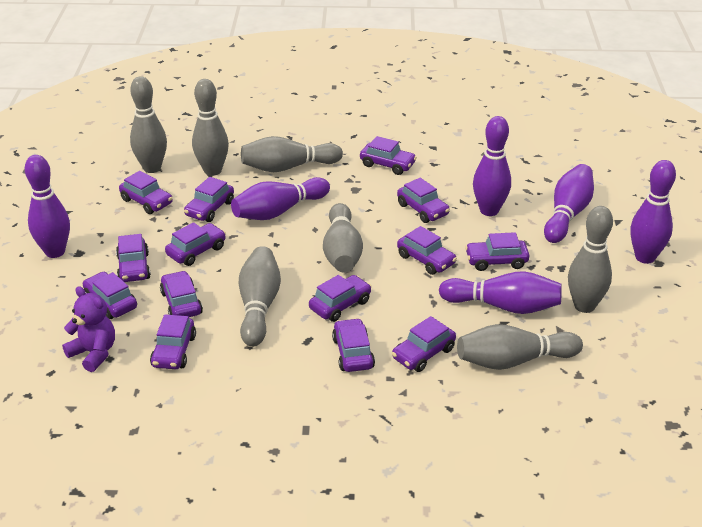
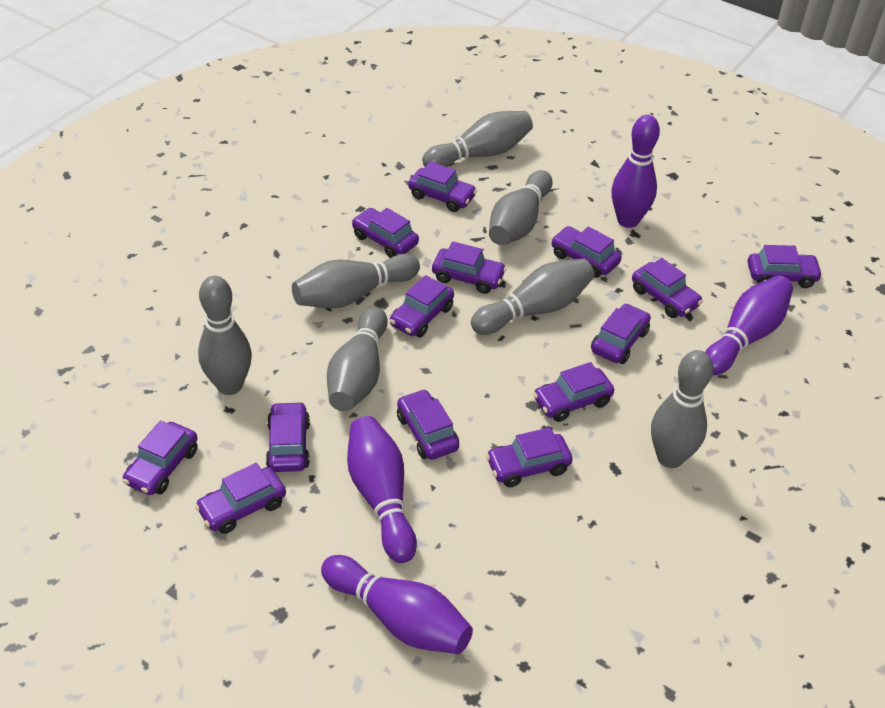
purple bowling pin: 6 -> 4
purple teddy bear: 1 -> 0

